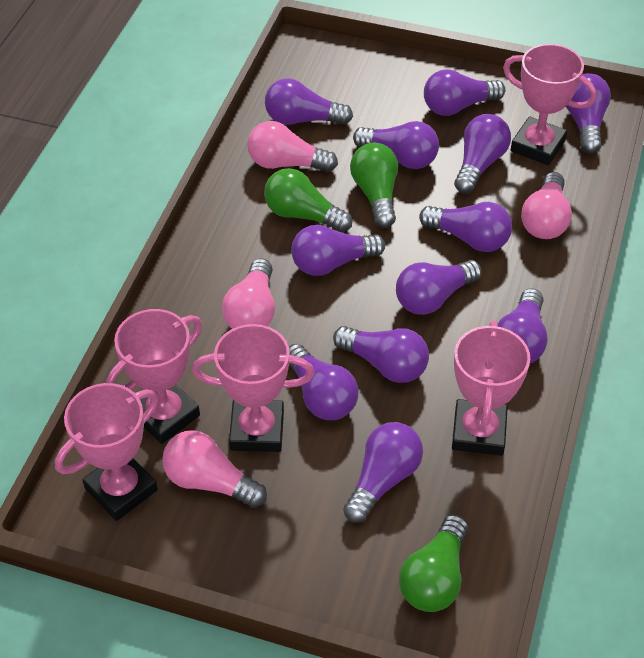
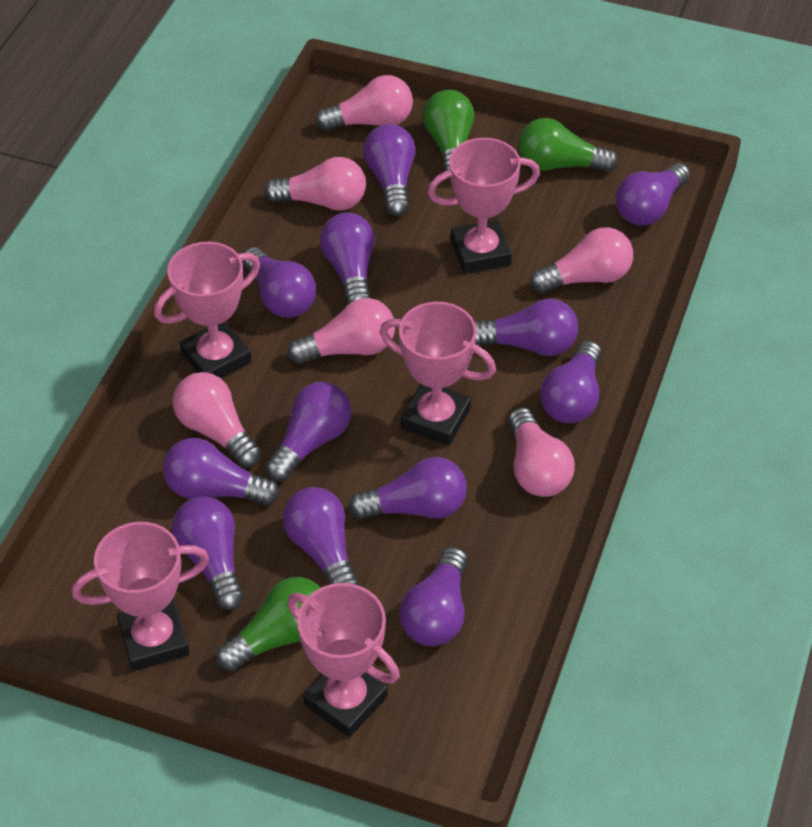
pink light bulb: 4 -> 6

